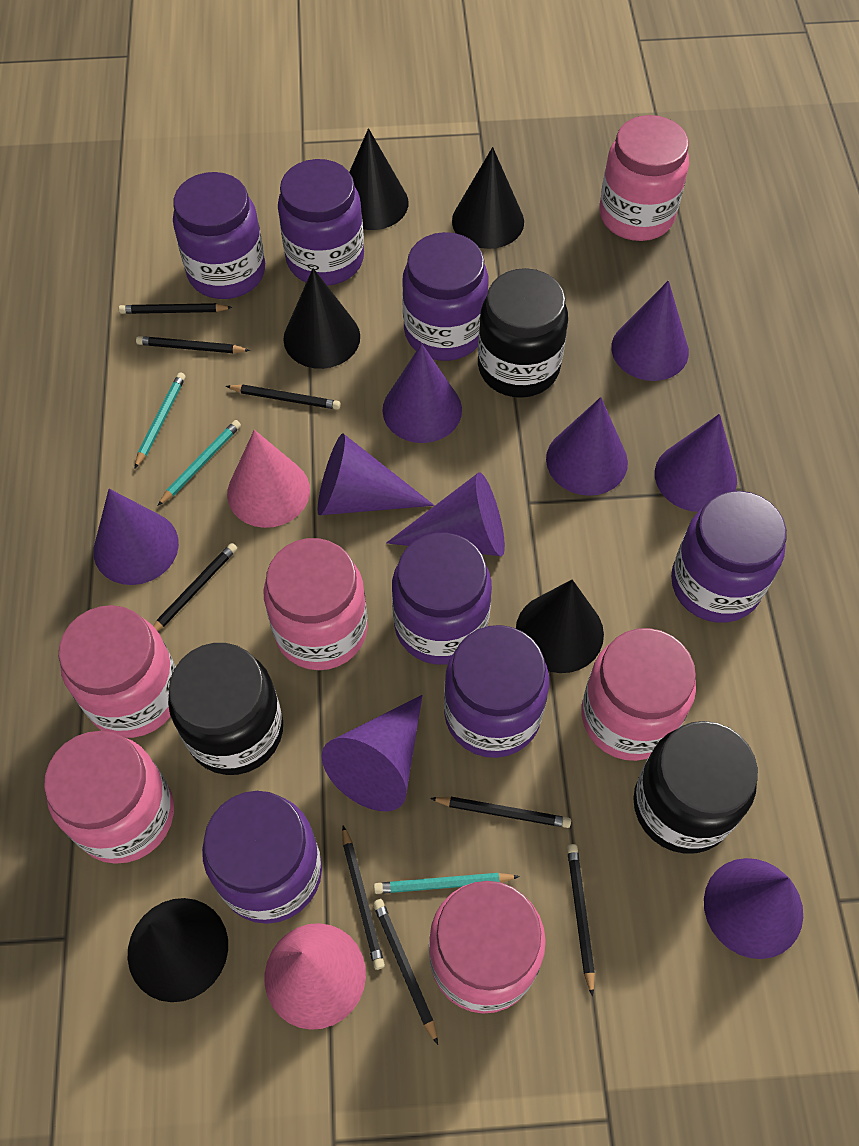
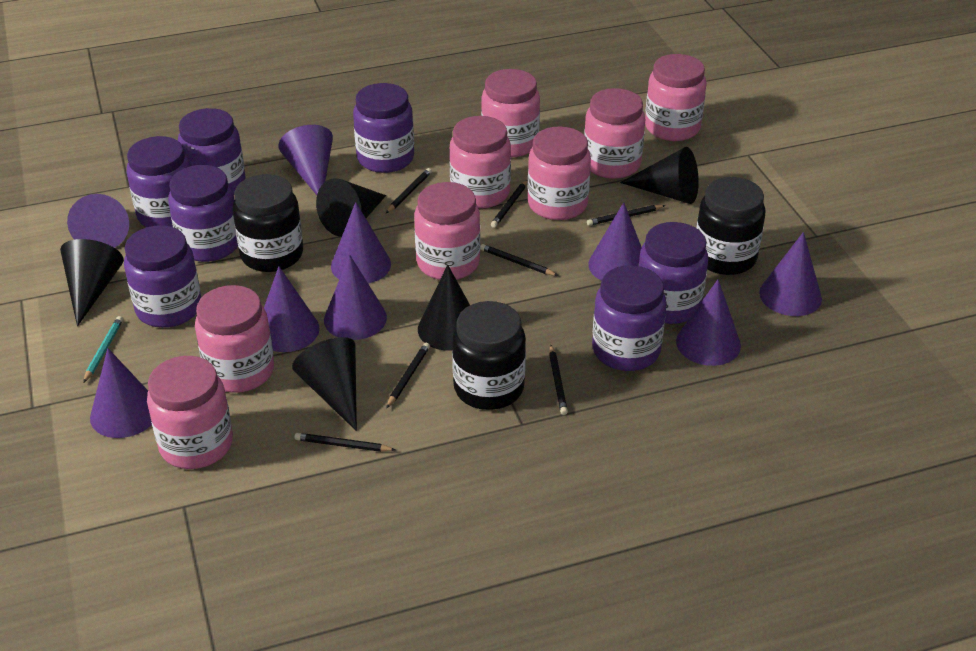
black pencil: 8 -> 7
pink cone: 2 -> 0
pink jar: 6 -> 8
turquoise pencil: 3 -> 1

